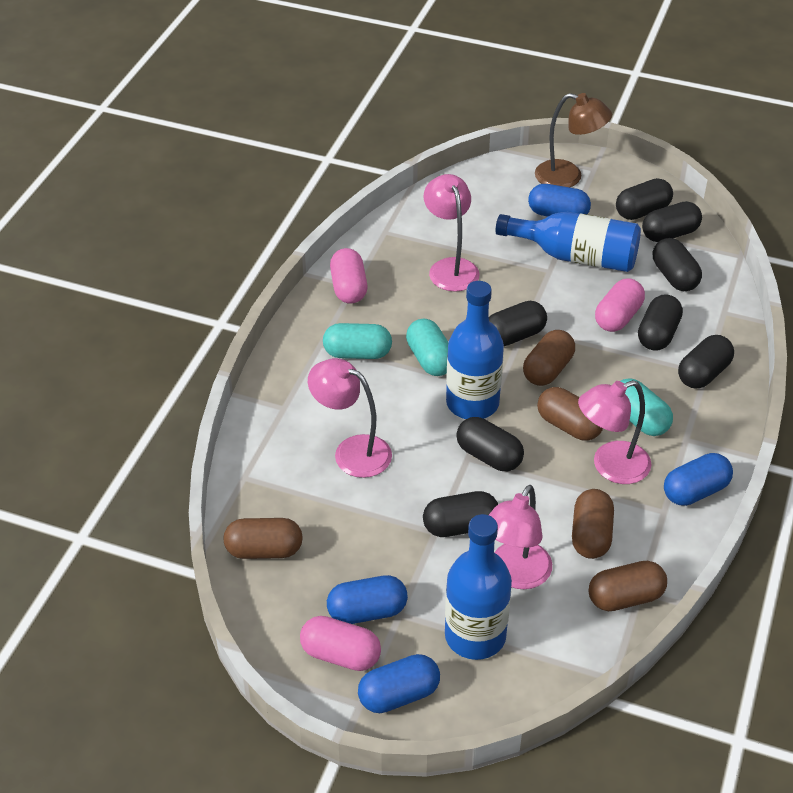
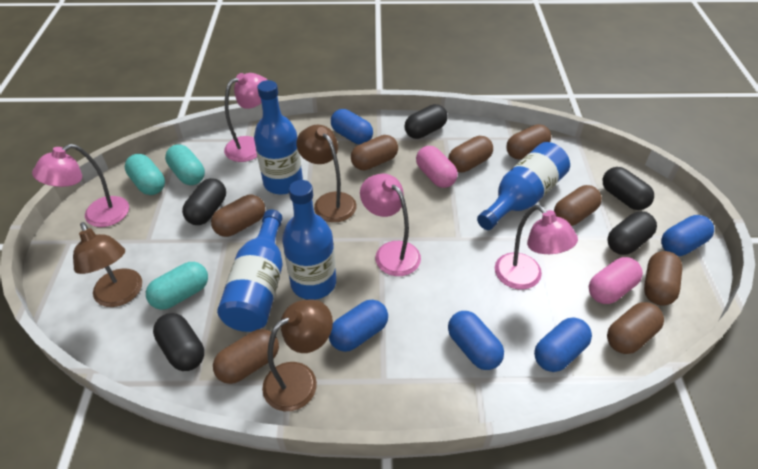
black capsule: 8 -> 5
blue bottle: 3 -> 4
blue capsule: 4 -> 5
brown capsule: 5 -> 8
brown lamp: 1 -> 3
pink capsule: 3 -> 2

